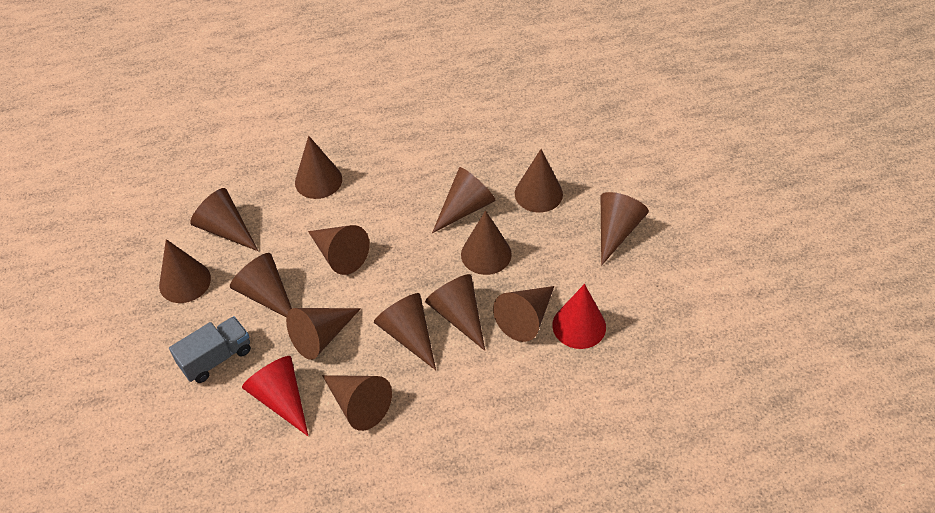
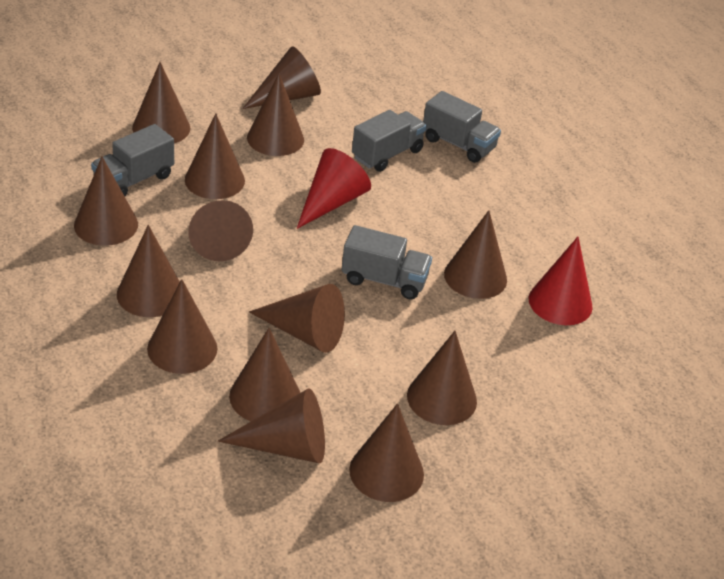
grey truck: 1 -> 4

